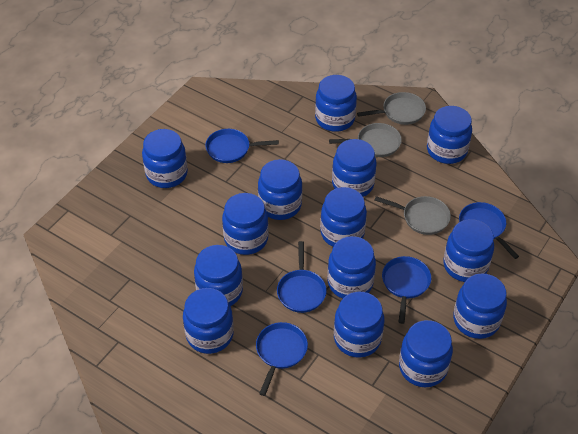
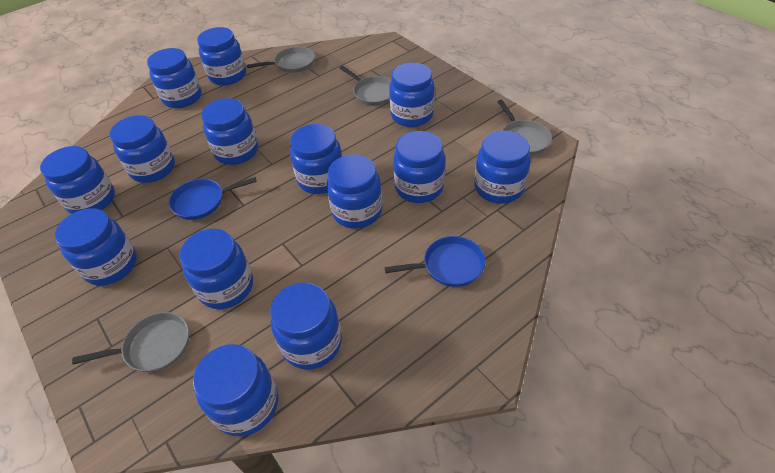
blue pan: 5 -> 2
grey pan: 3 -> 4

